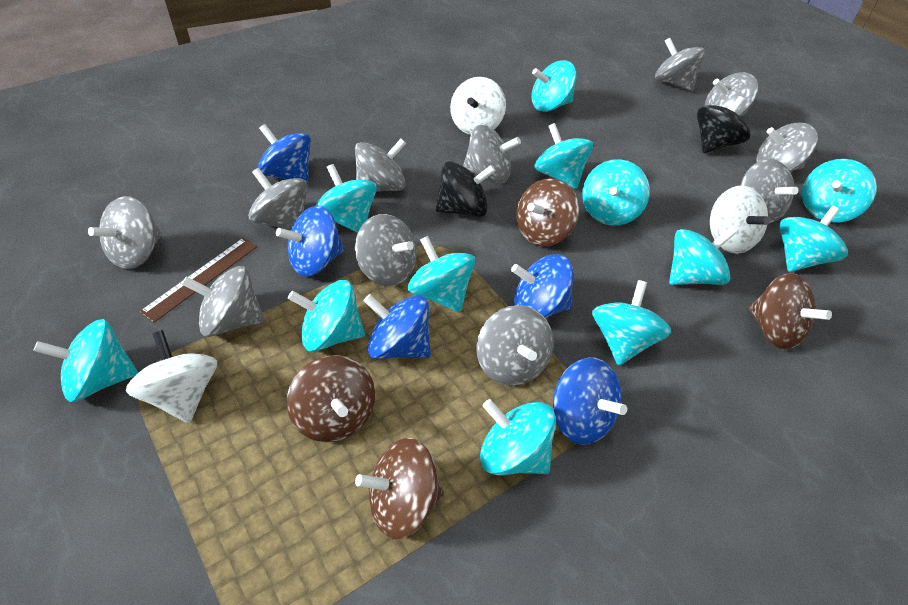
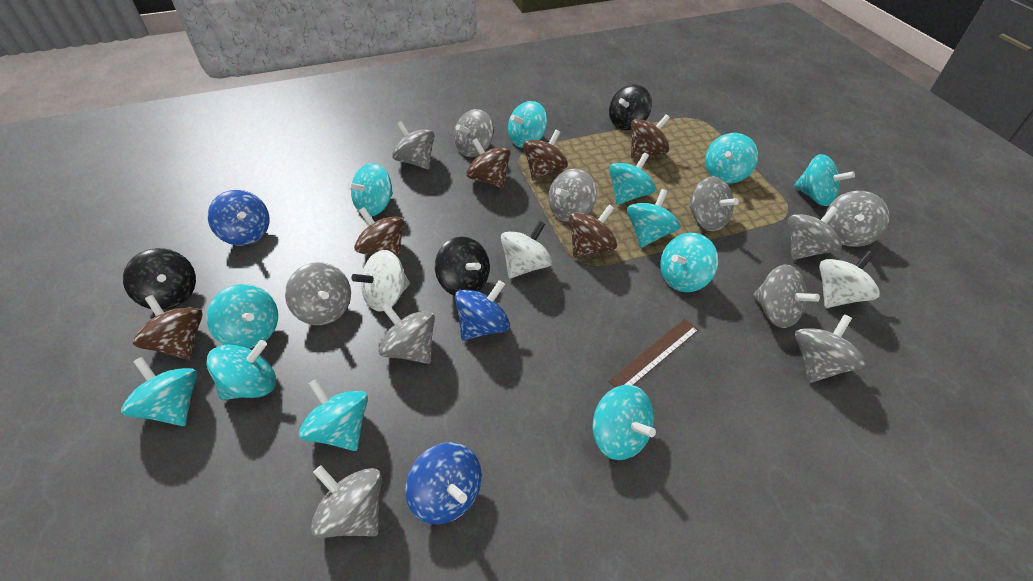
black spinning top: 2 -> 3
blue spinning top: 5 -> 3
brown spinning top: 4 -> 6

